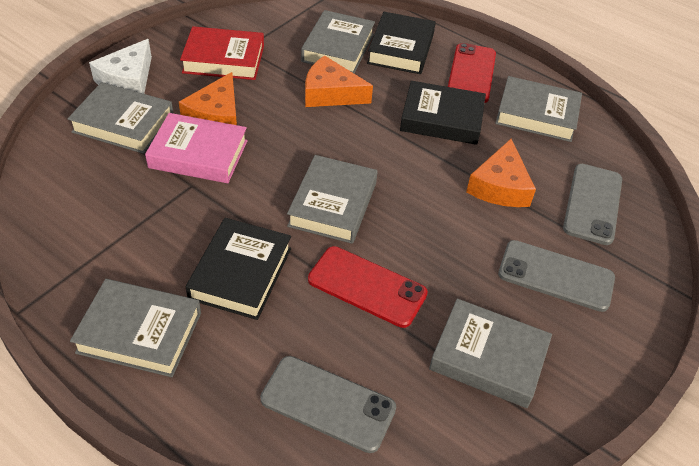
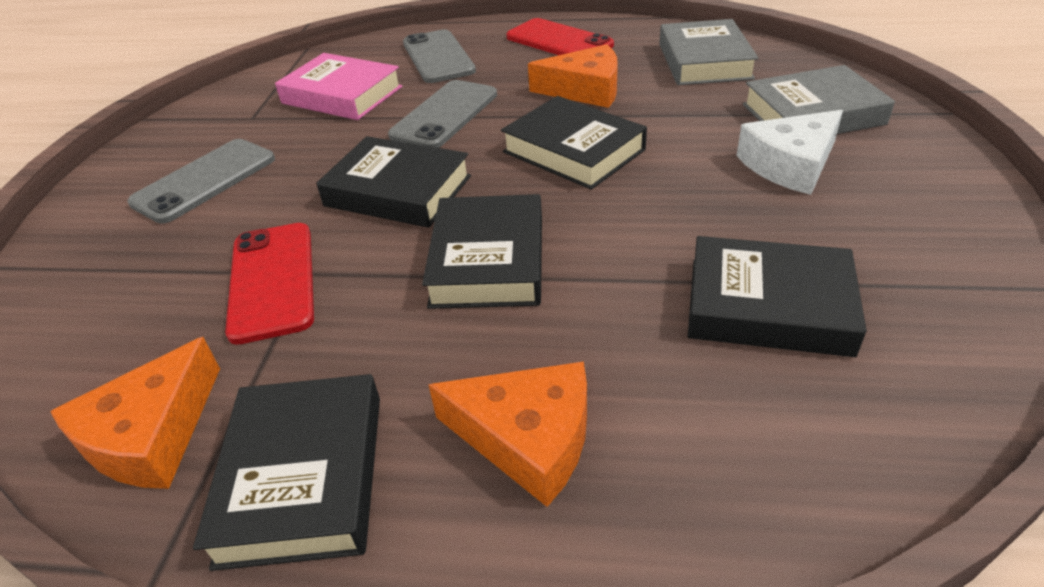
black book: 3 -> 5
grey book: 6 -> 2
red book: 1 -> 0

